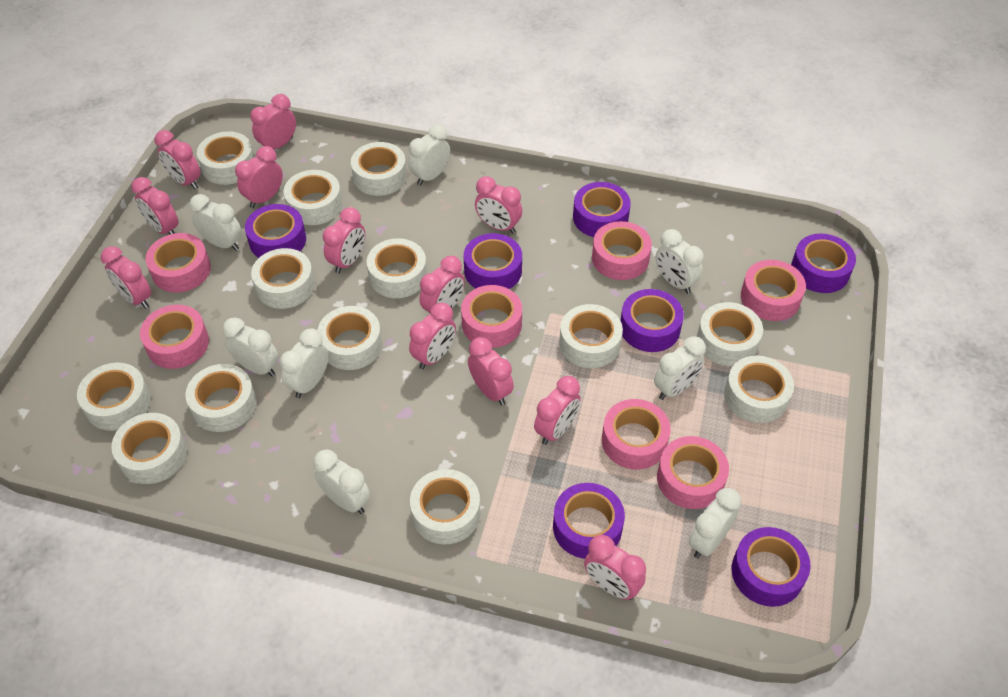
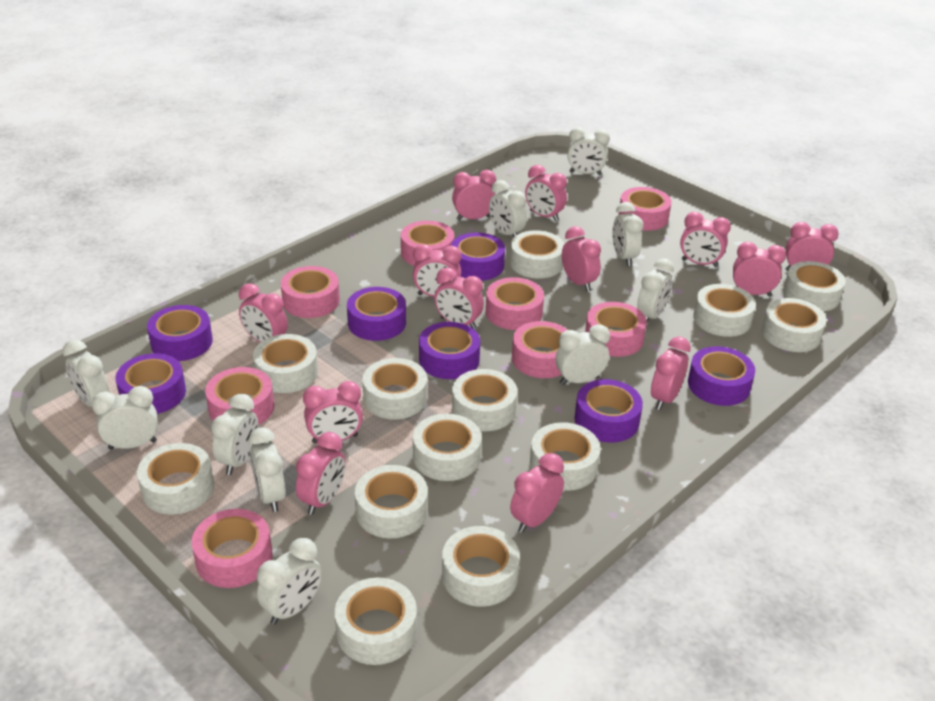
pink clock: 12 -> 13
pink tape: 7 -> 8
white clock: 8 -> 10

